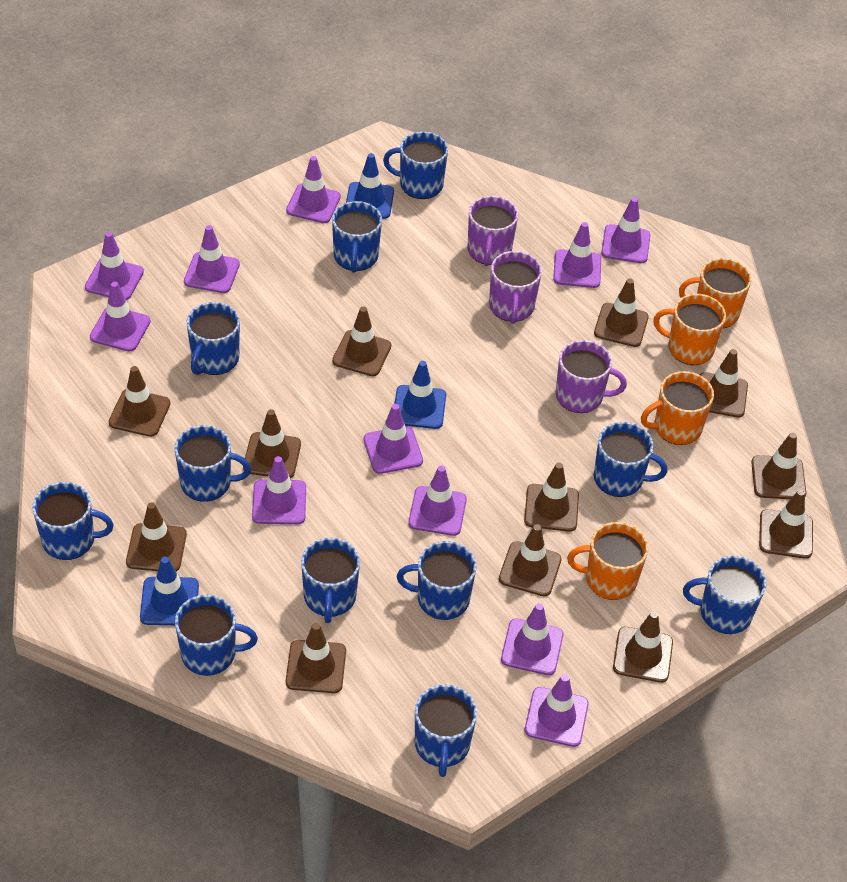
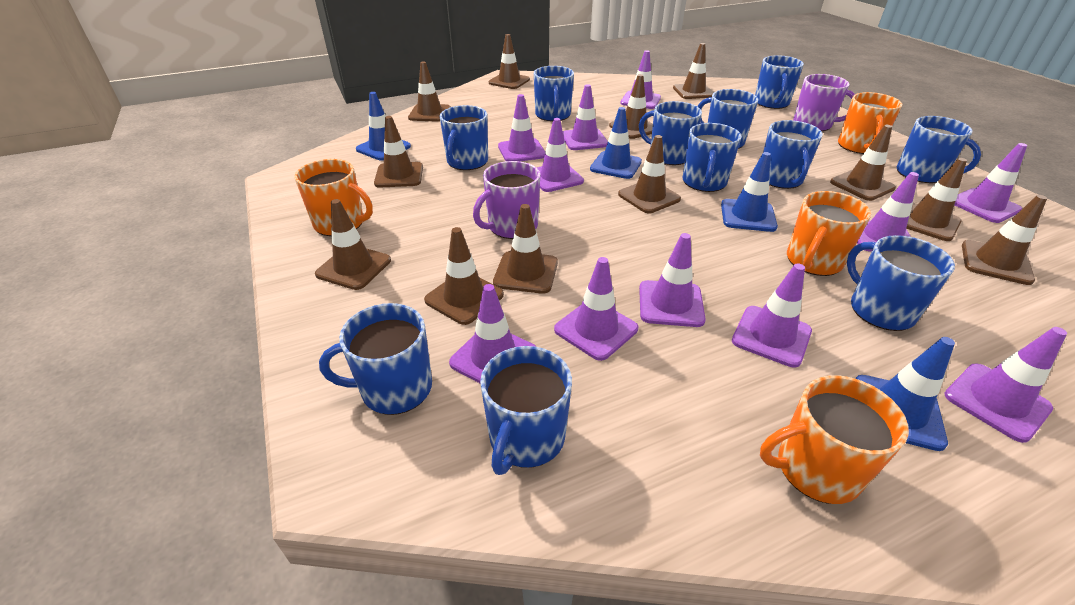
blue traffic cone: 3 -> 4
purple mug: 3 -> 2

